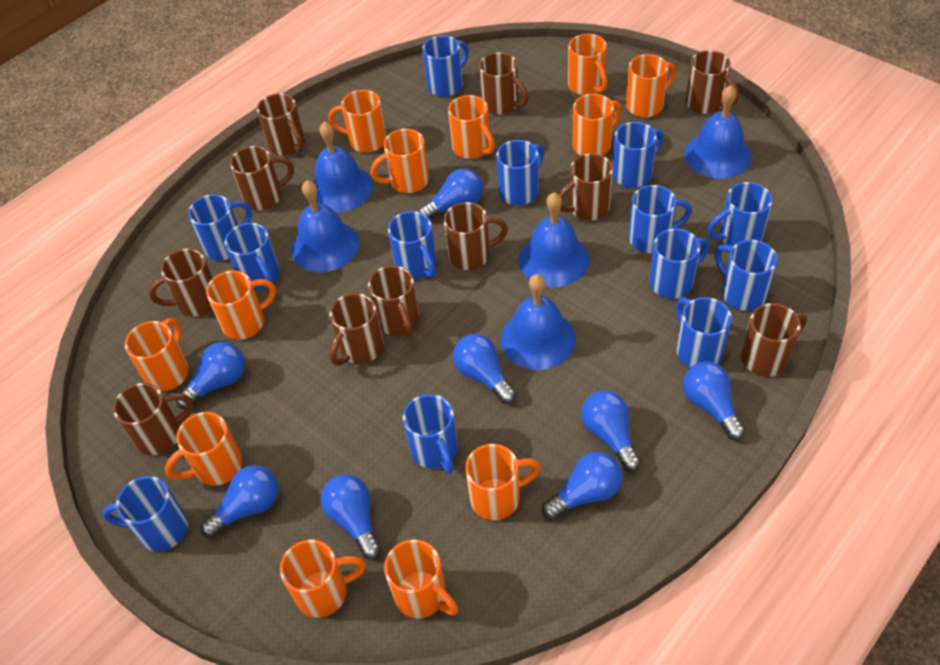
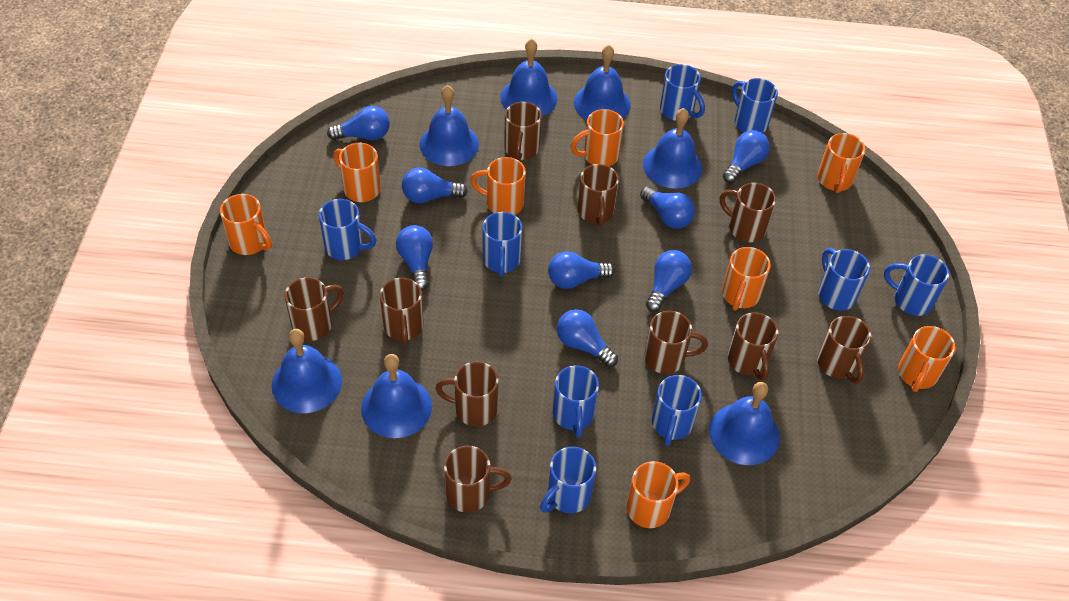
blue bell: 5 -> 7
blue mug: 13 -> 9
brown mug: 11 -> 10
orange mug: 12 -> 8

